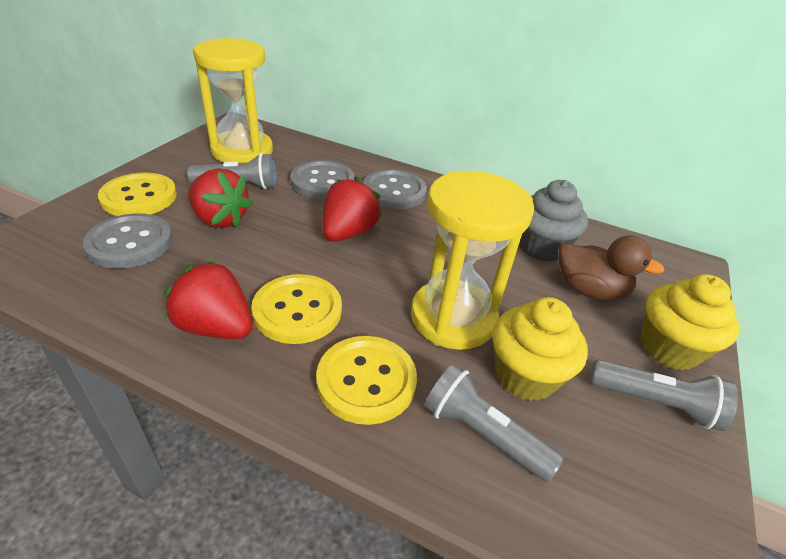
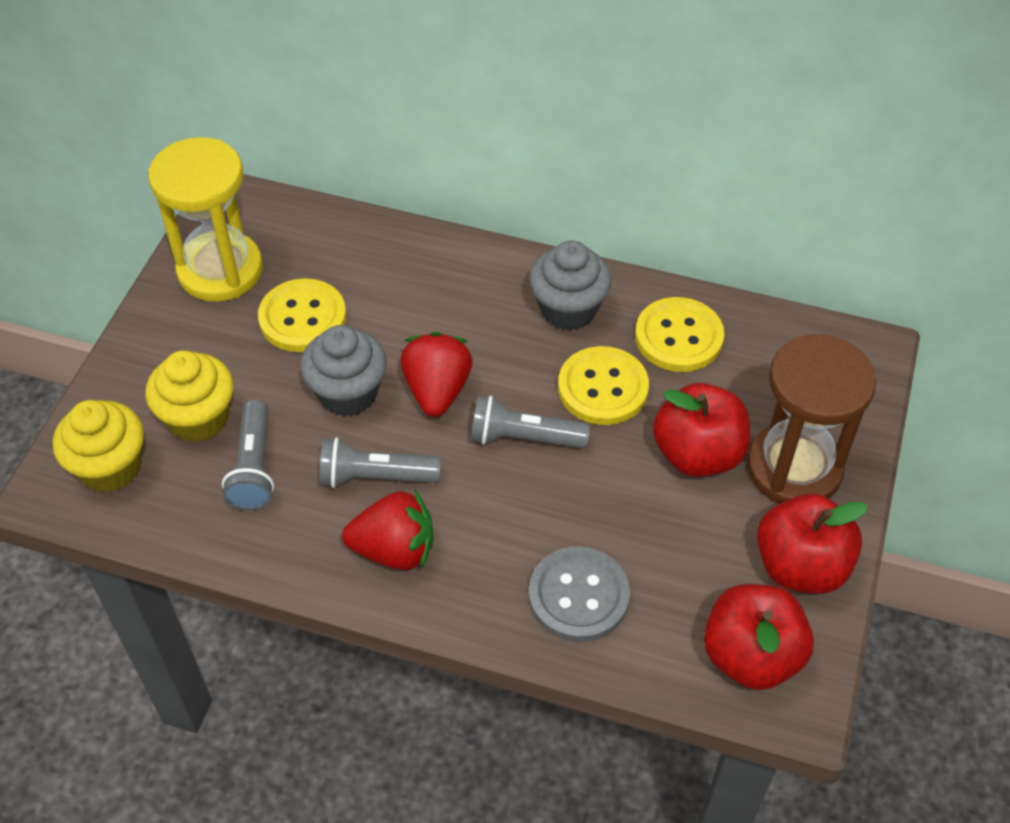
brown duck: 1 -> 0
brown hourglass: 0 -> 1
grey button: 3 -> 1
grey cupcake: 1 -> 2
red apple: 0 -> 3
red strawberry: 3 -> 2
yellow hourglass: 2 -> 1

